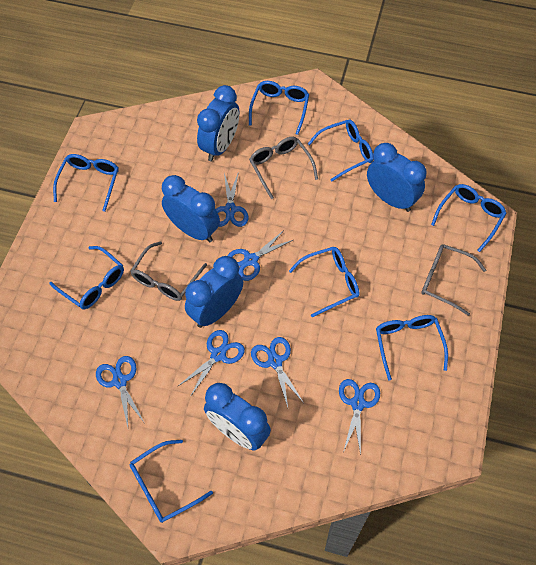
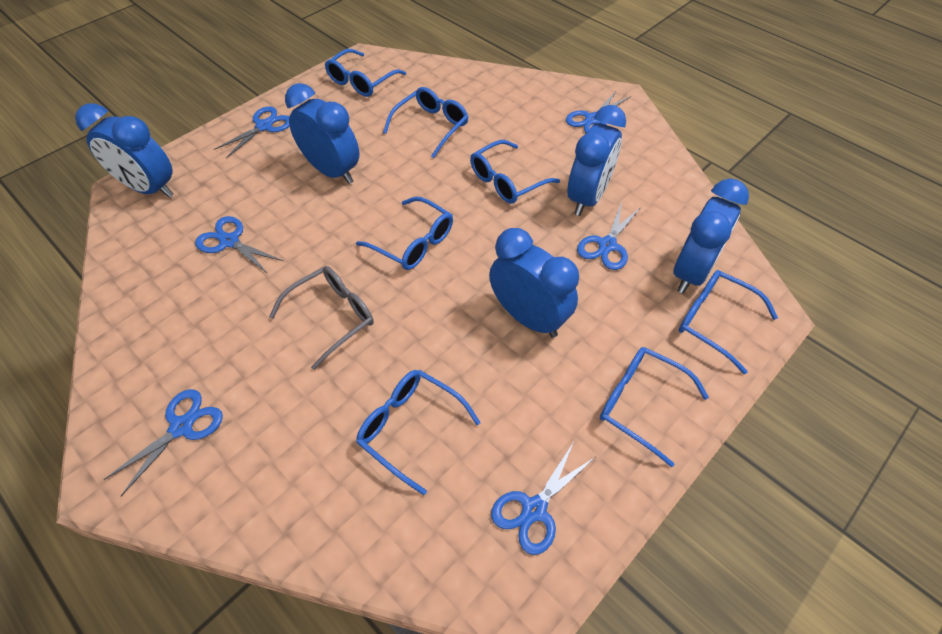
blue glasses: 8 -> 7
grey glasses: 3 -> 1

